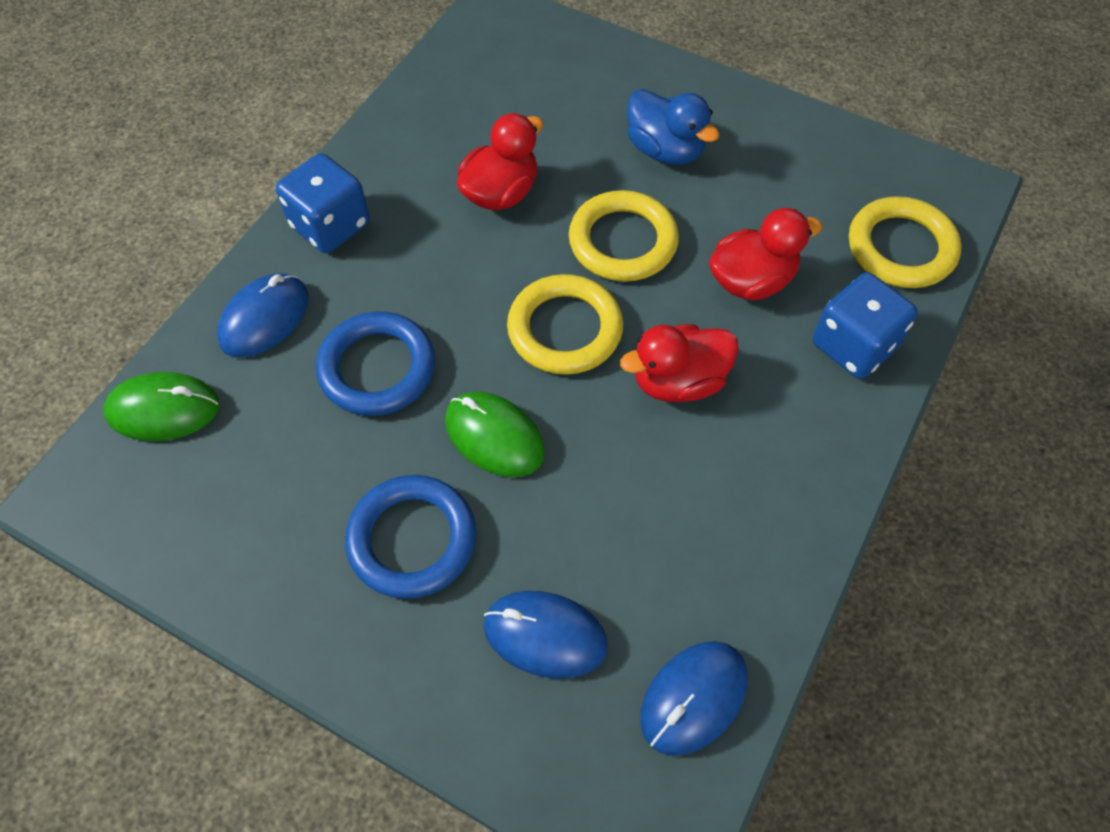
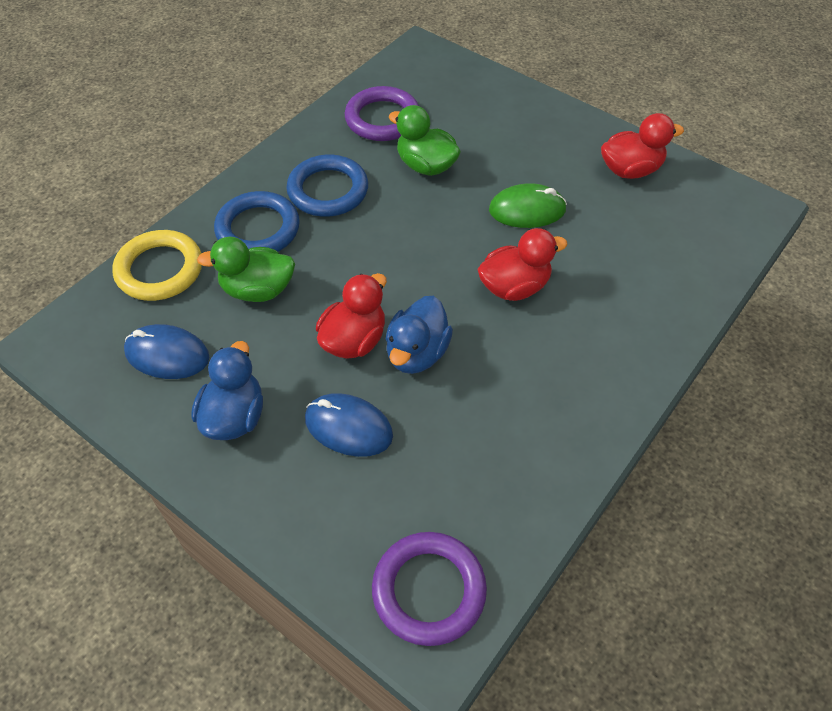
blue dice: 2 -> 0
blue duck: 1 -> 2
blue mouse: 3 -> 2
green duck: 0 -> 2
green mouse: 2 -> 1
purple ring: 0 -> 2
yellow ring: 3 -> 1

